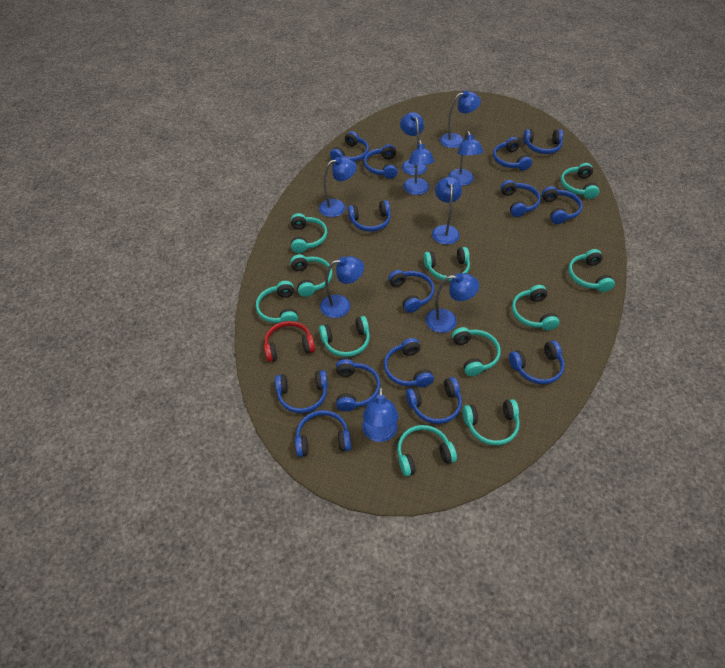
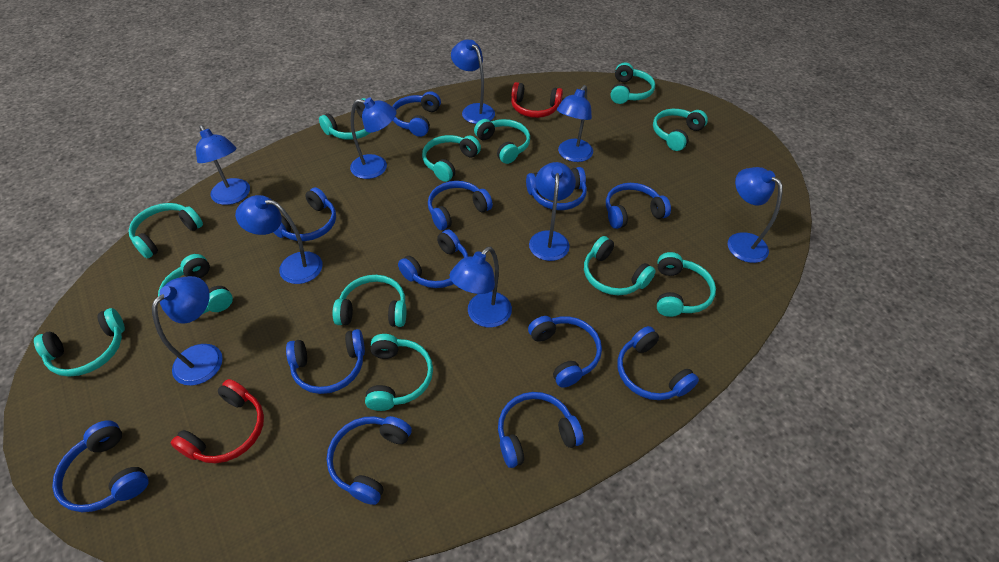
blue headphones: 14 -> 12
red headphones: 1 -> 2
turquoise headphones: 11 -> 12

